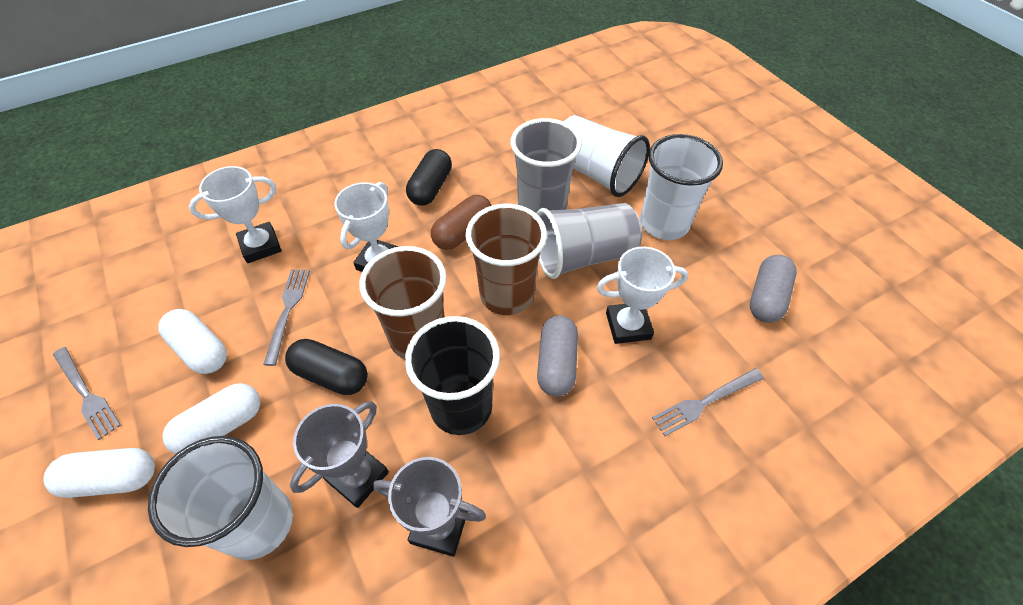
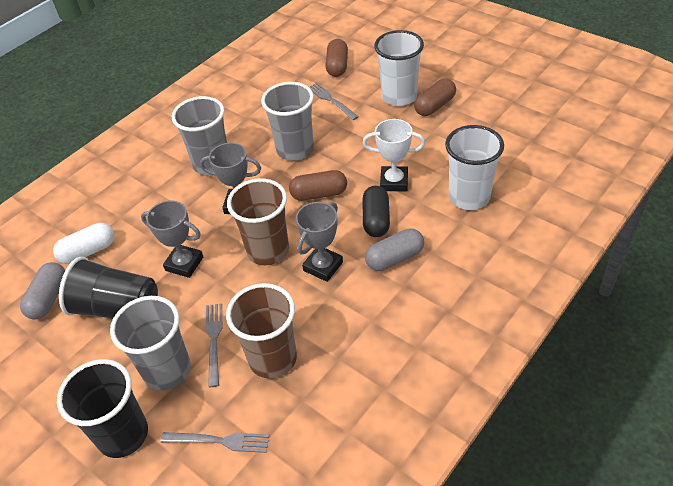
black capsule: 2 -> 1
black cup: 1 -> 2
brown capsule: 1 -> 3
grey cup: 2 -> 3
grey trophy: 2 -> 3
white capsule: 3 -> 1
white cup: 3 -> 2
white trophy: 3 -> 1

